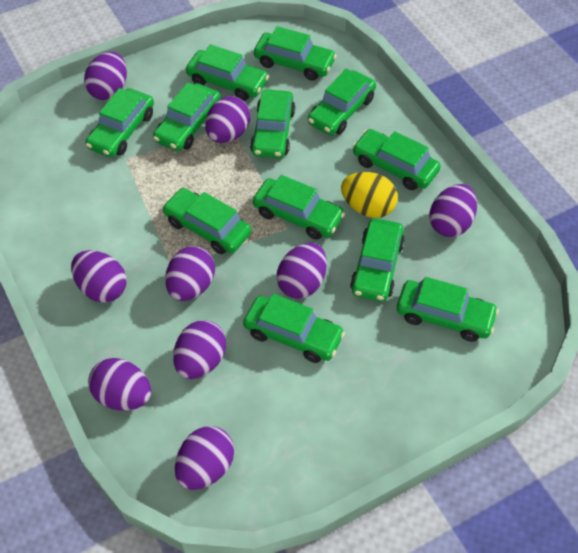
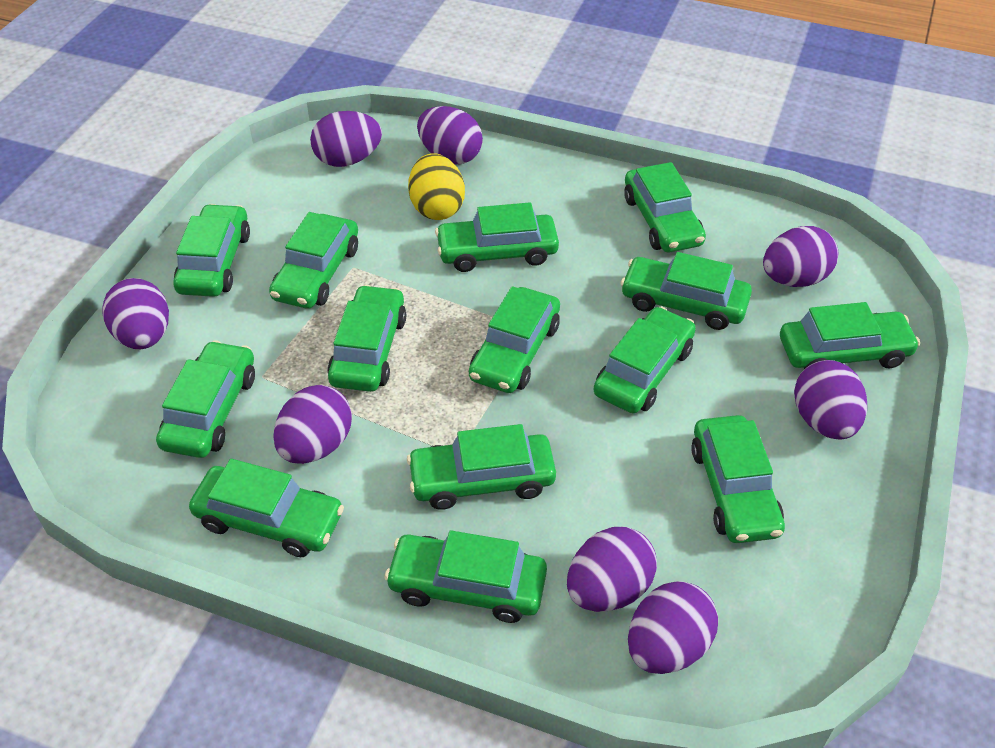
green car: 12 -> 14
purple egg: 9 -> 8

